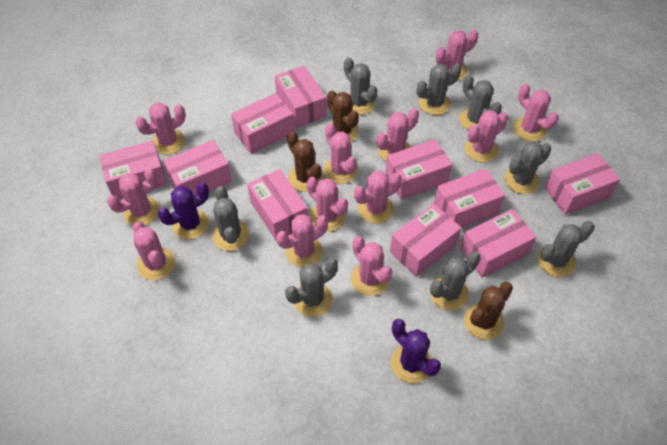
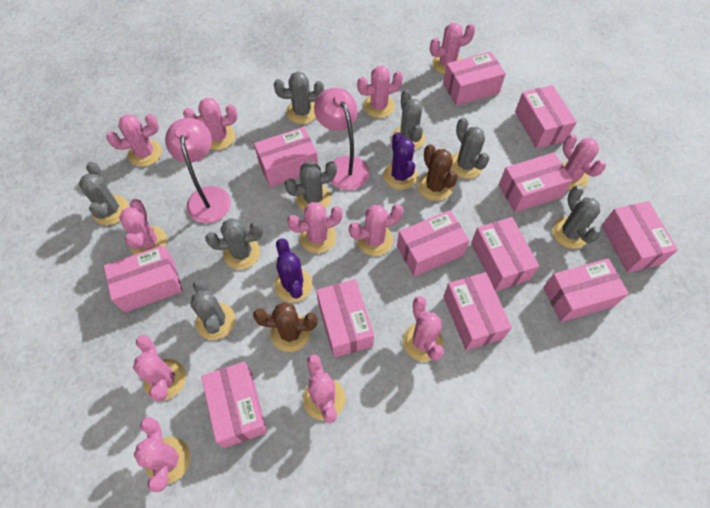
brown cactus: 3 -> 2
pink box: 10 -> 12
pink lamp: 0 -> 2

